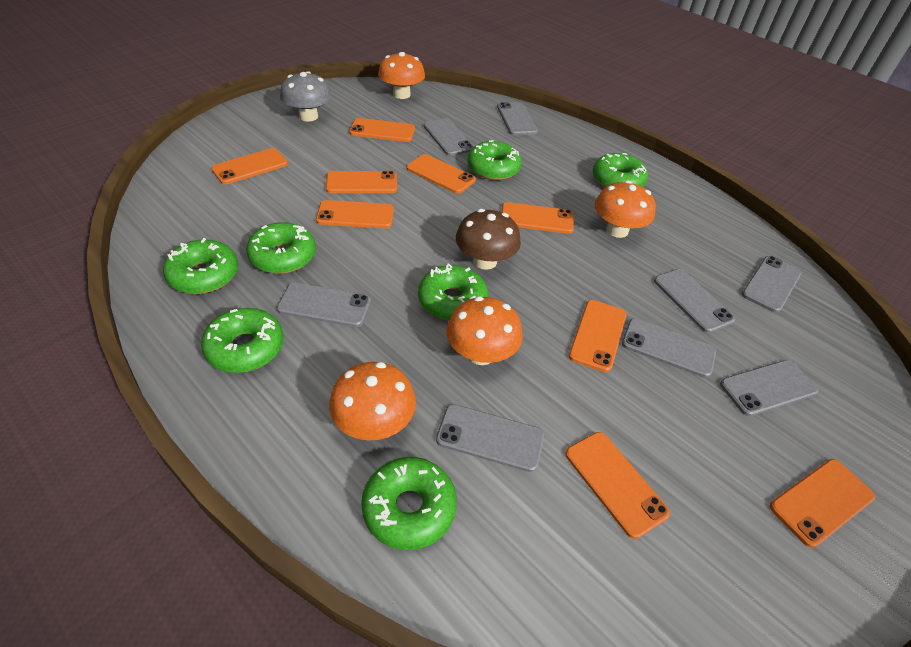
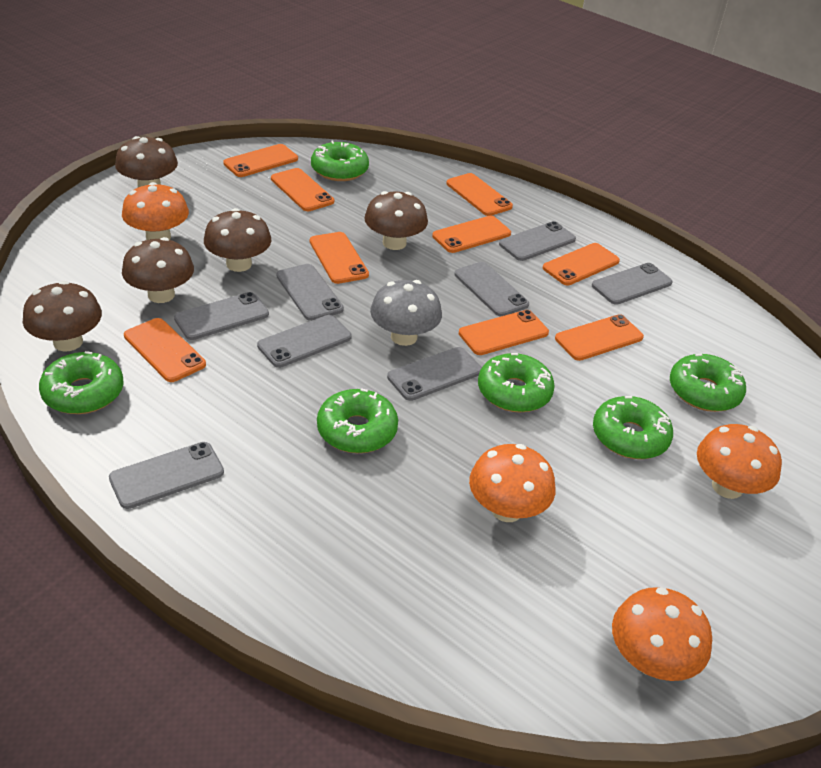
brown mushroom: 1 -> 5
green donut: 7 -> 6

